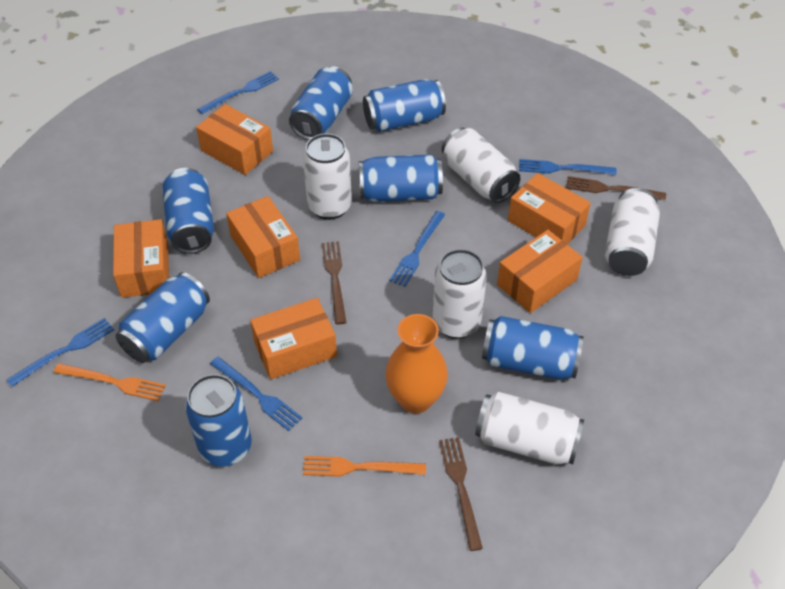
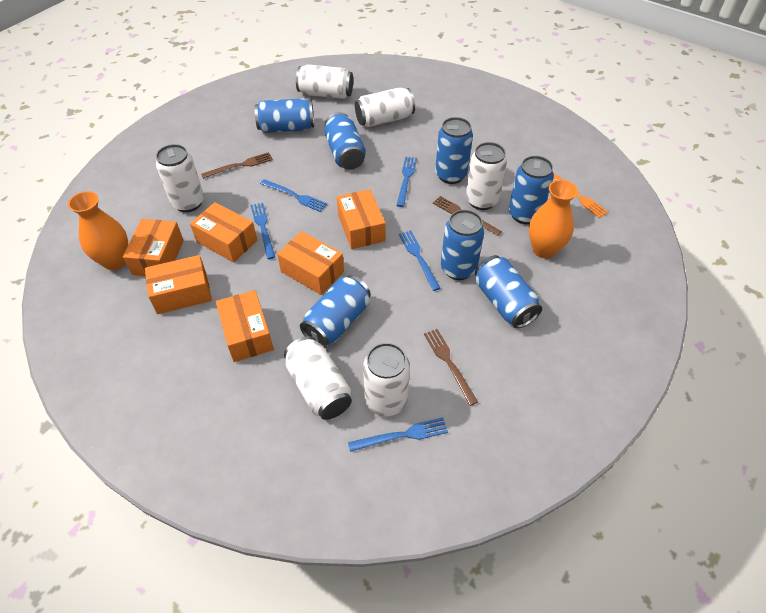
orange fork: 2 -> 1
orange vase: 1 -> 2
white can: 5 -> 6

